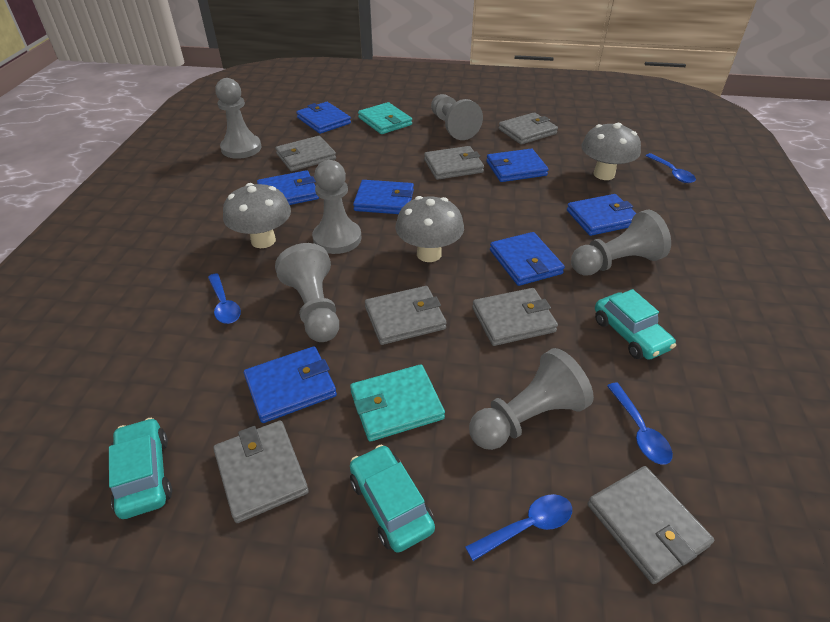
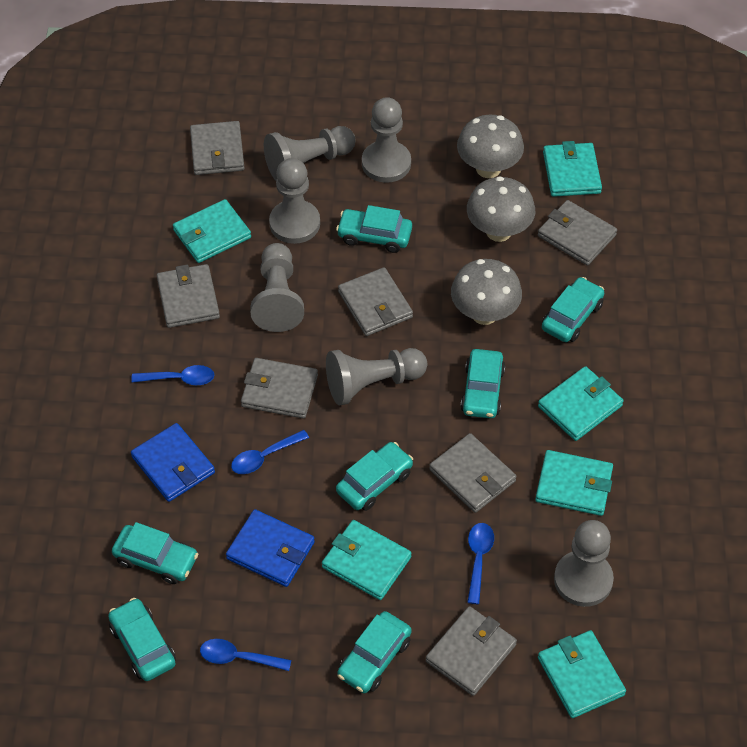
blue wallet: 7 -> 2
turquoise car: 3 -> 7
turquoise wallet: 2 -> 6

